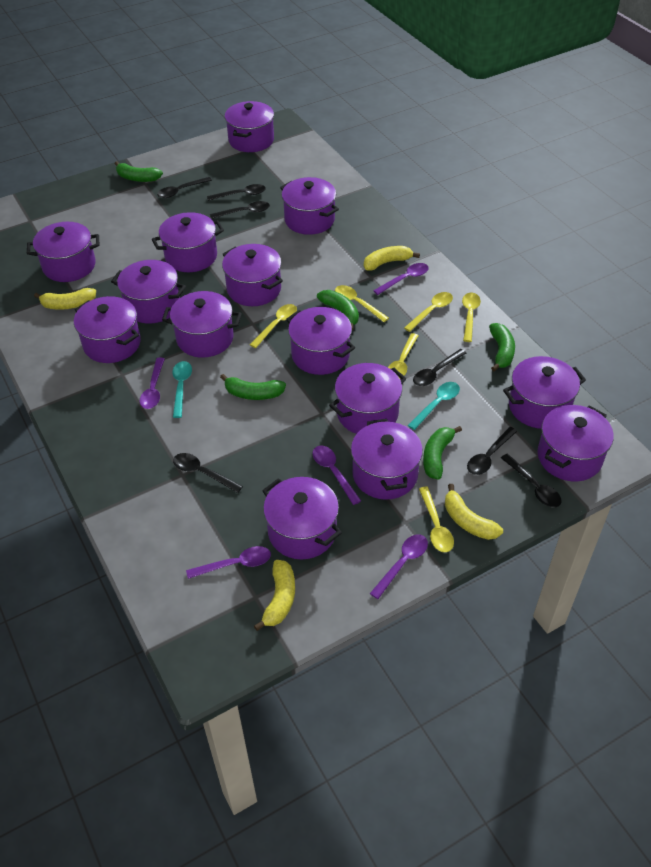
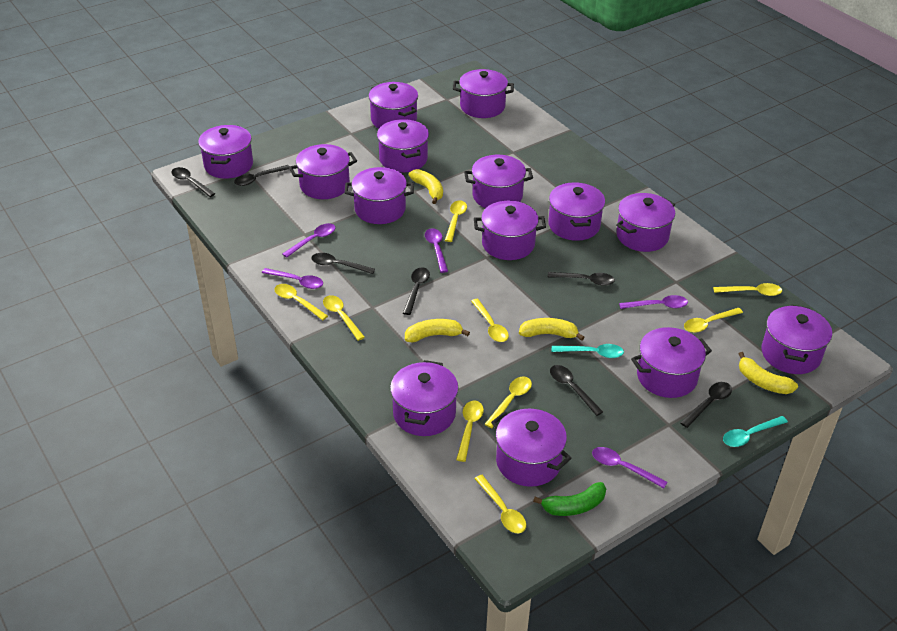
green banana: 5 -> 1
yellow spoon: 6 -> 9

